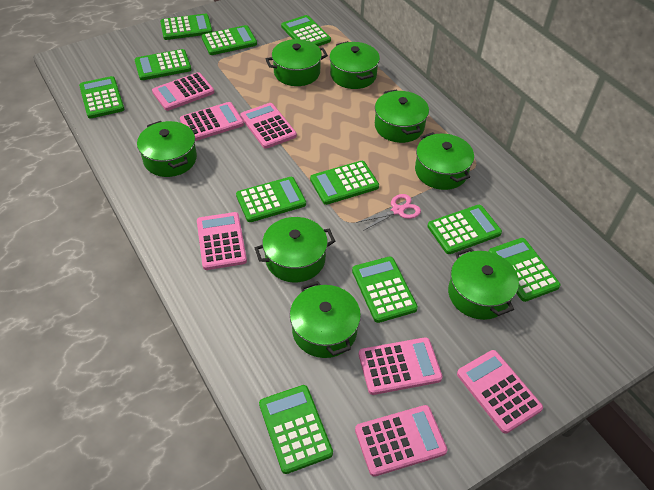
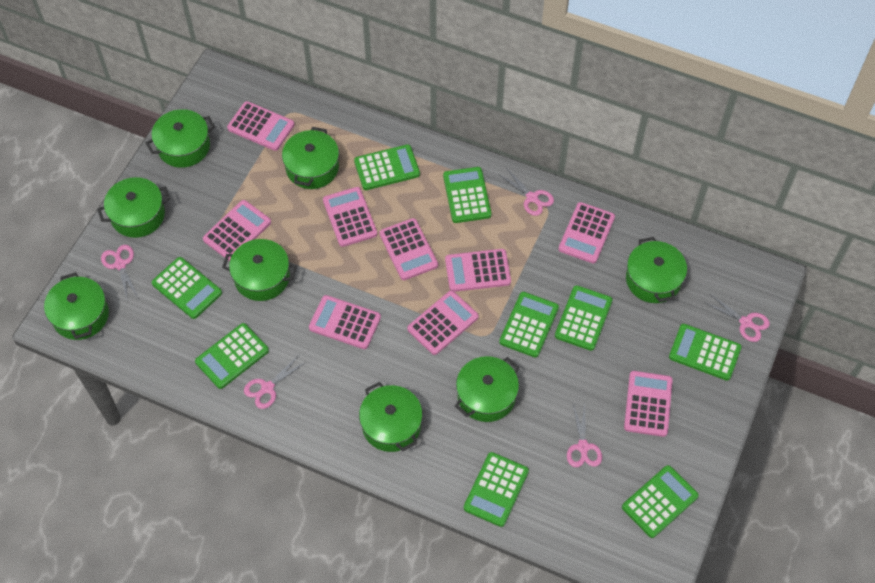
green calculator: 11 -> 9
pink calculator: 7 -> 9
pink scissors: 1 -> 5

